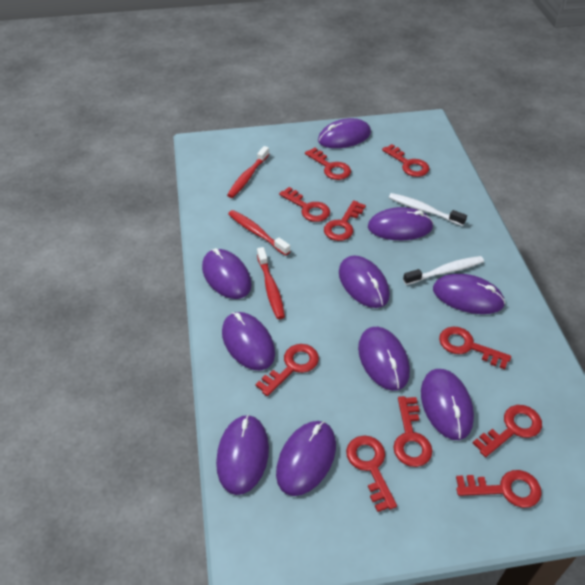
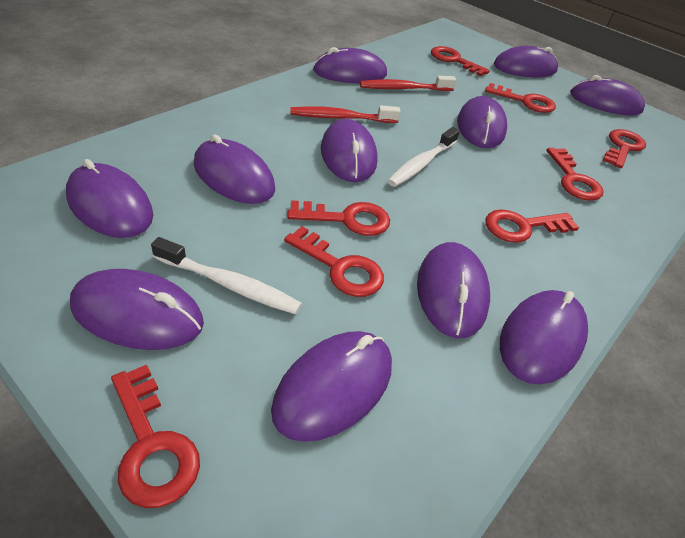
purple mouse: 10 -> 11
red key: 10 -> 8
red toothbrush: 3 -> 2

